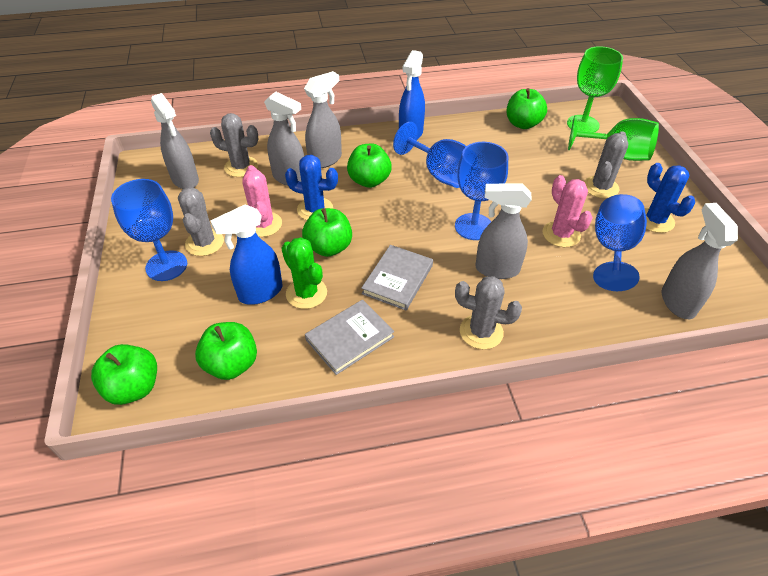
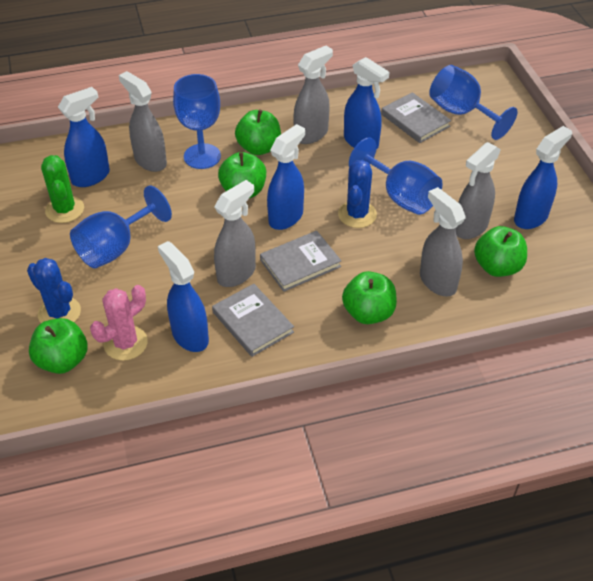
blue spray bottle: 2 -> 5
green goblet: 2 -> 0
grey book: 2 -> 3
grey cactus: 4 -> 0
pink cactus: 2 -> 1

